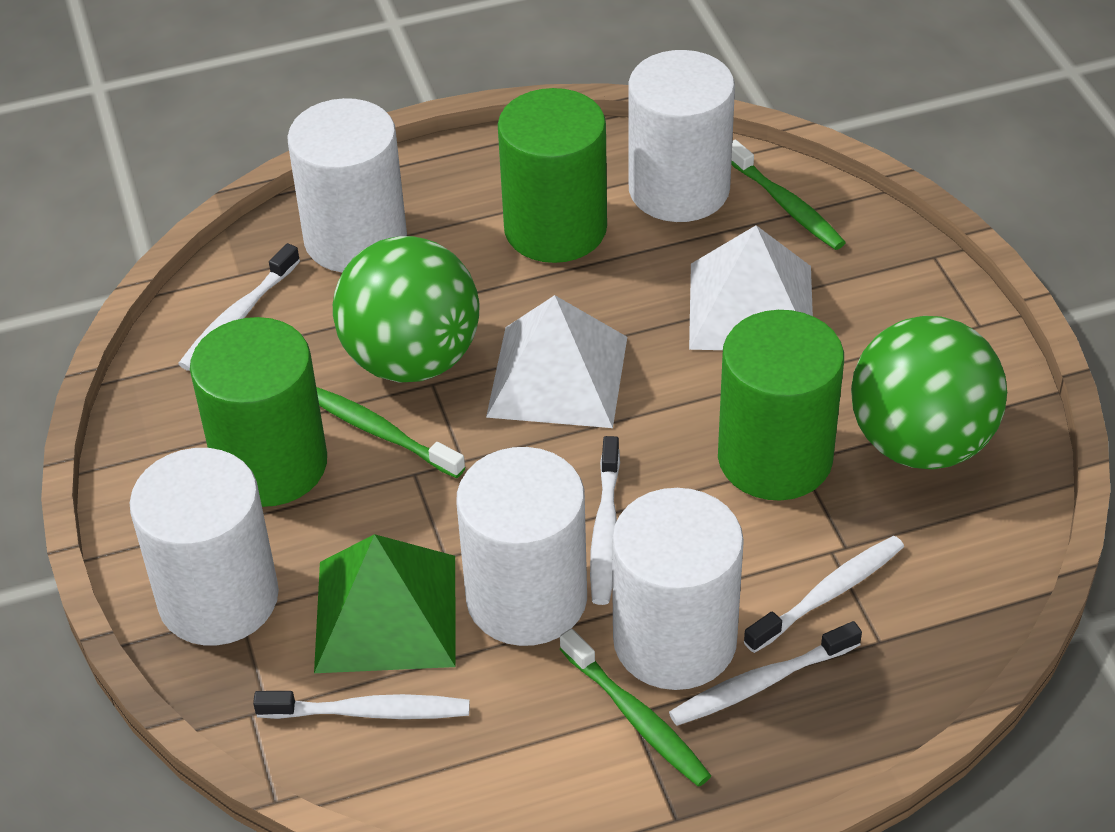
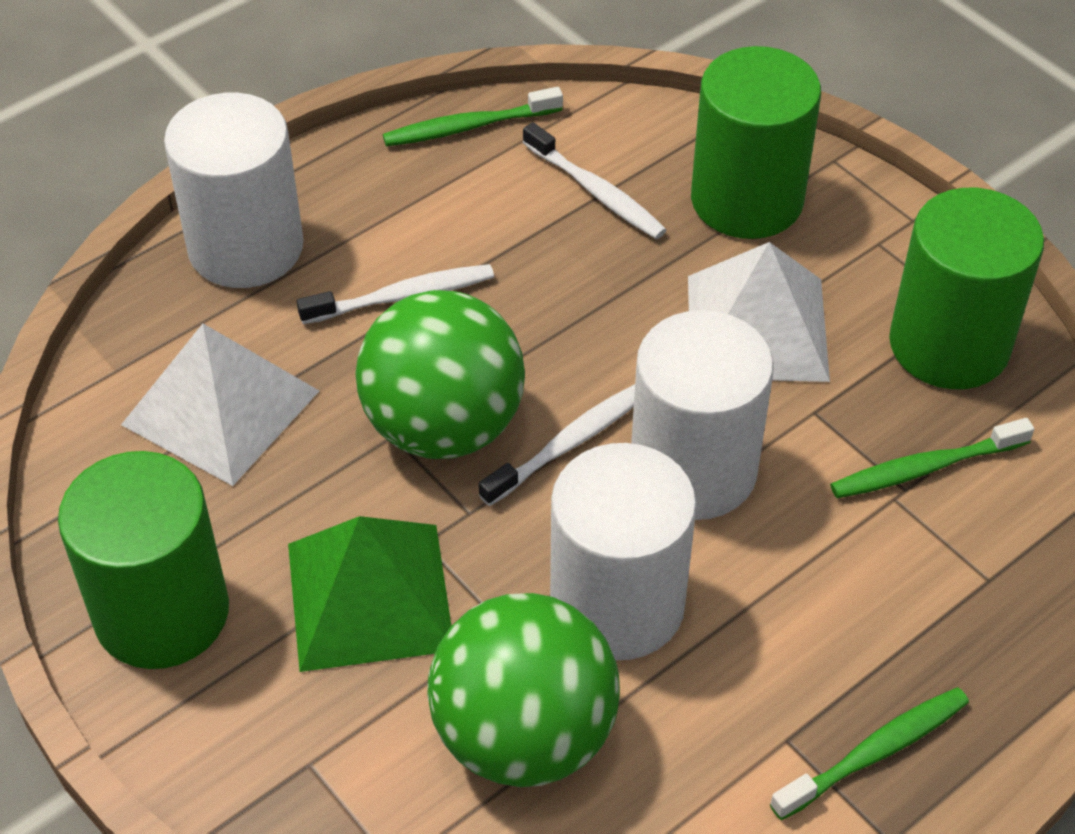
white cylinder: 5 -> 3
white toothbrush: 5 -> 3

